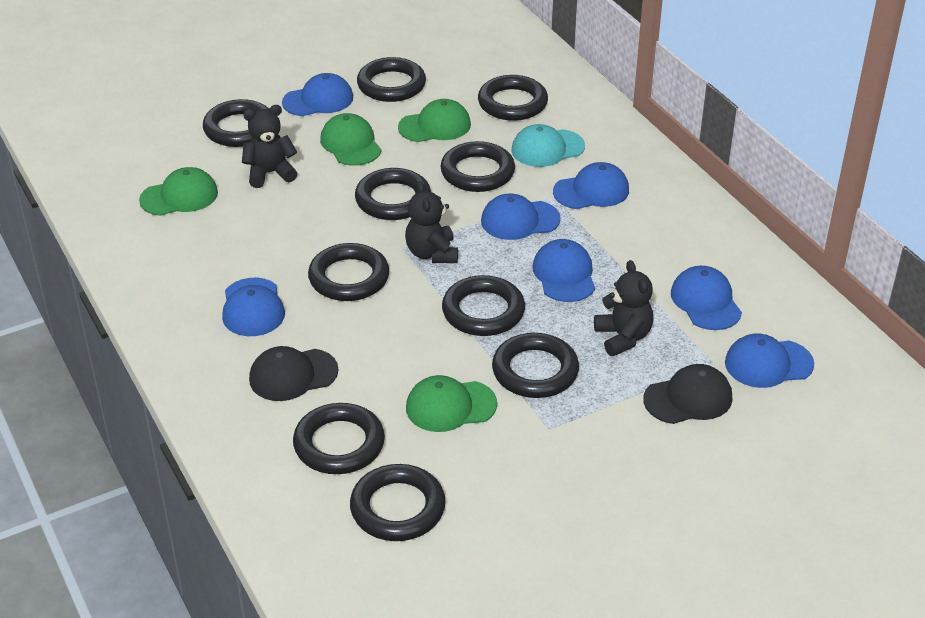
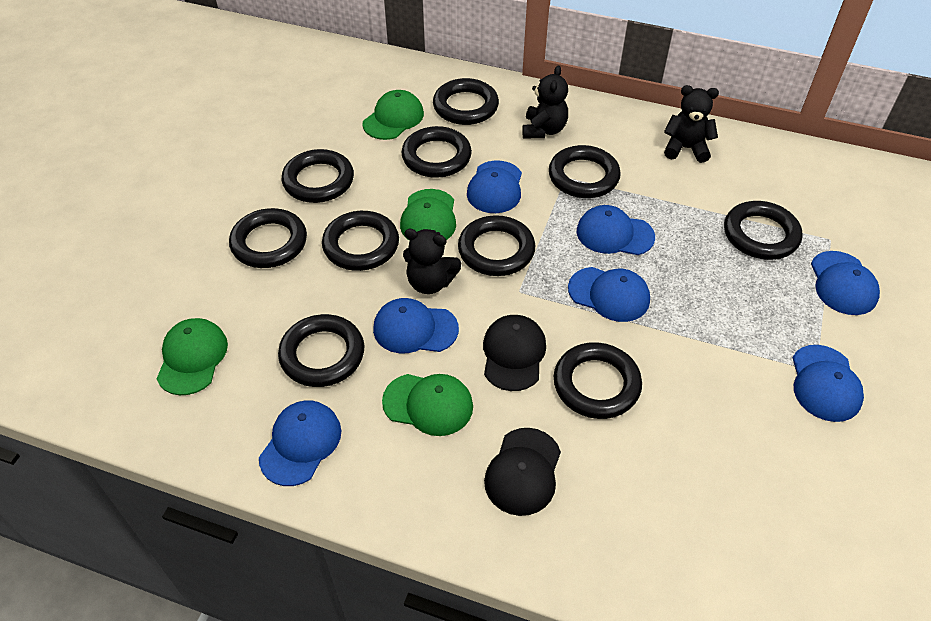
turquoise cap: 1 -> 0

